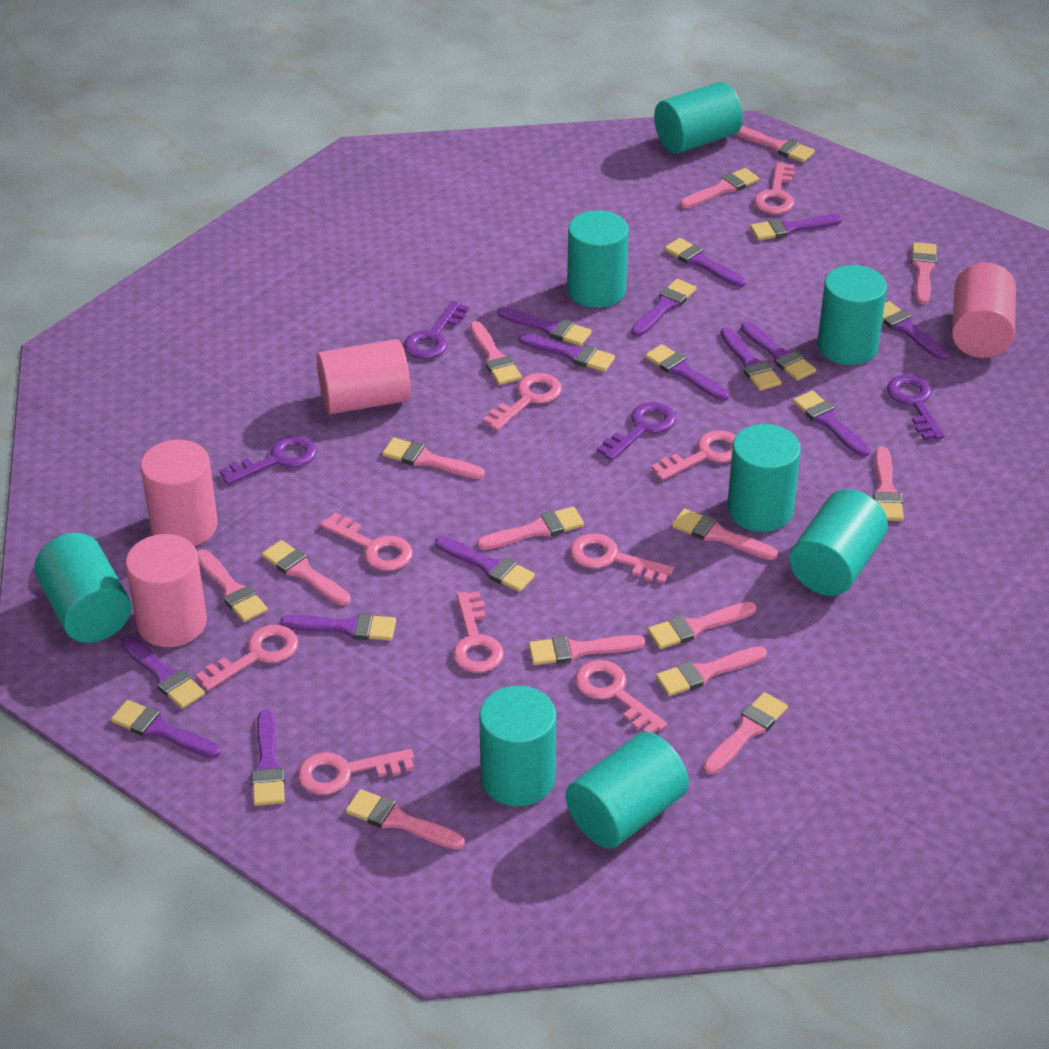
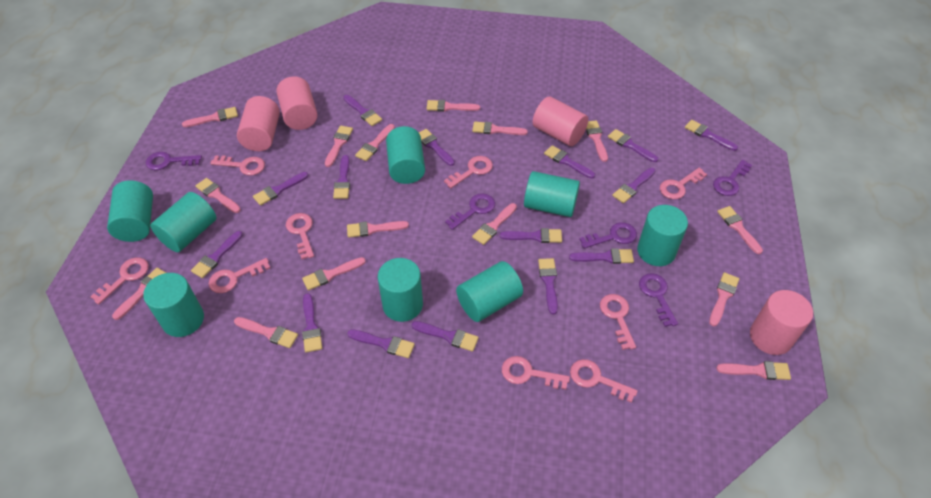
purple key: 4 -> 5

